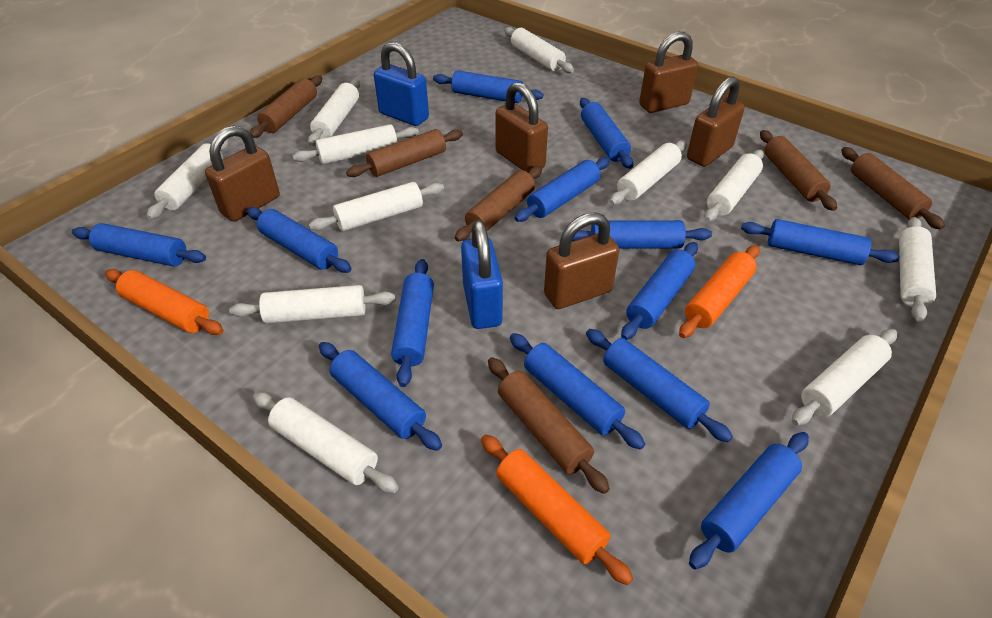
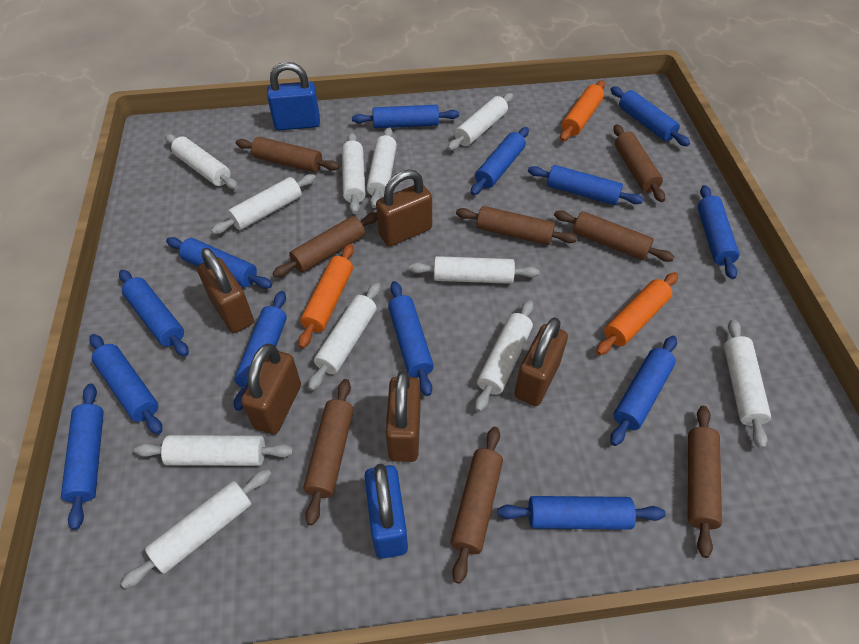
brown rolling pin: 6 -> 8

